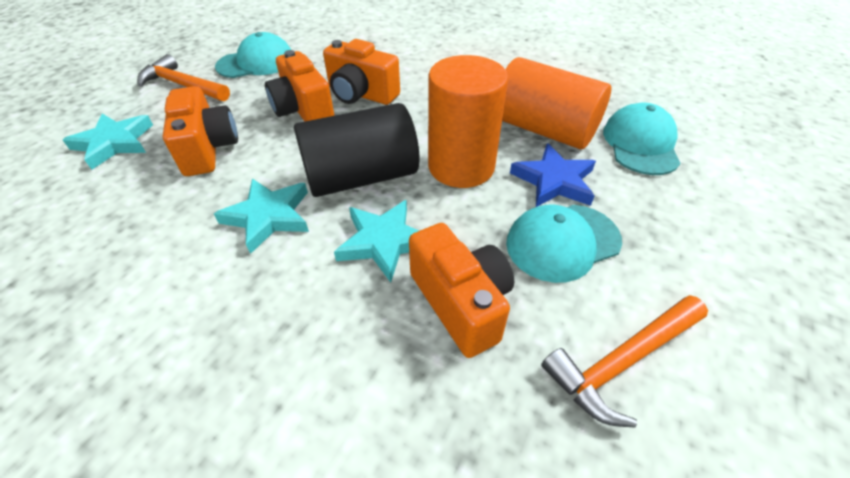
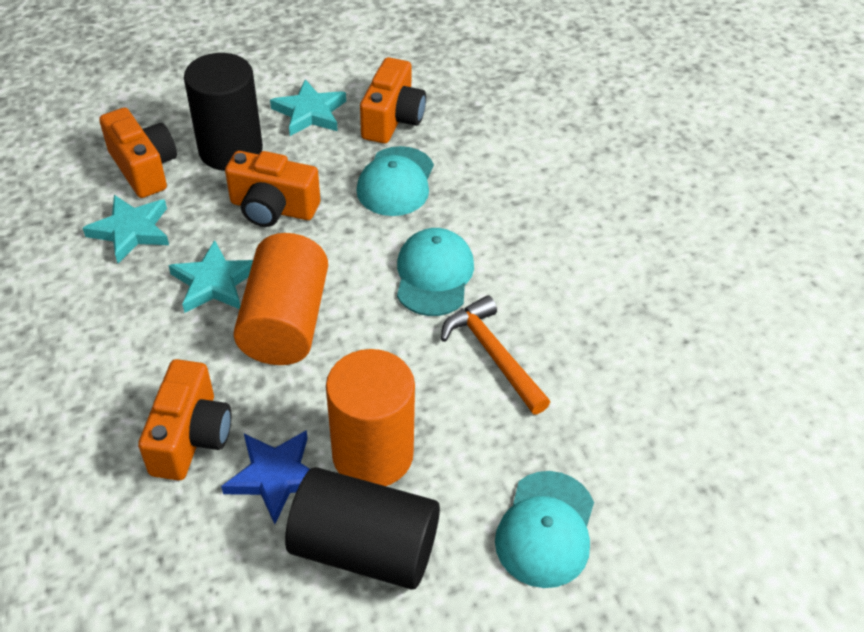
black cylinder: 1 -> 2
orange hammer: 2 -> 1

